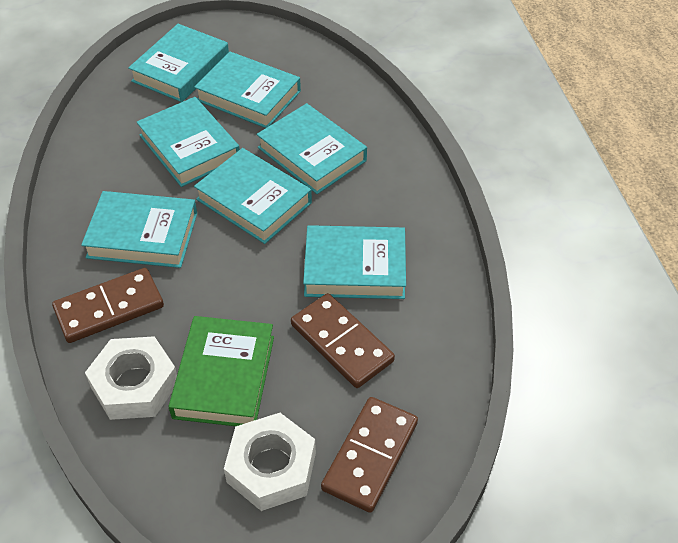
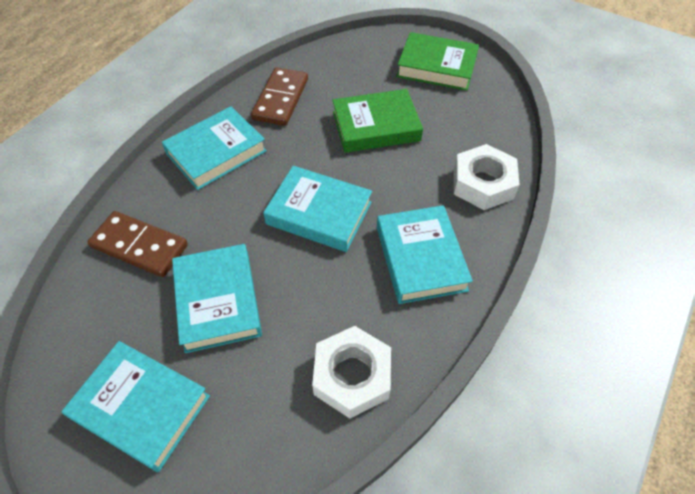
brown domino: 3 -> 2
green book: 1 -> 2
turquoise book: 7 -> 5

